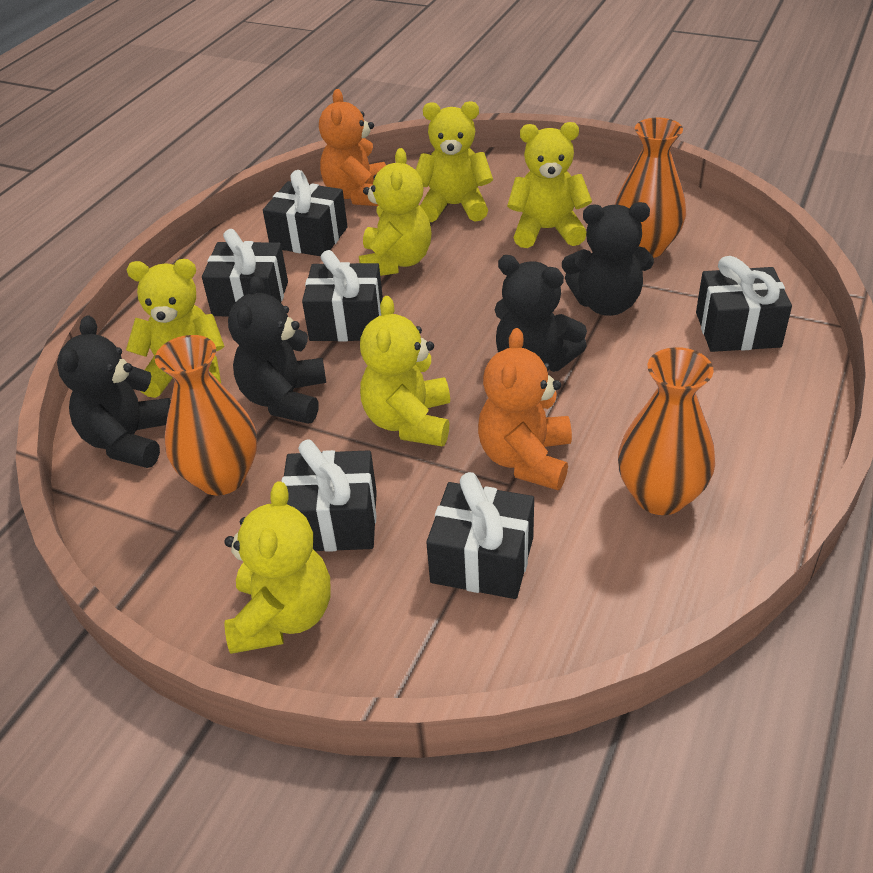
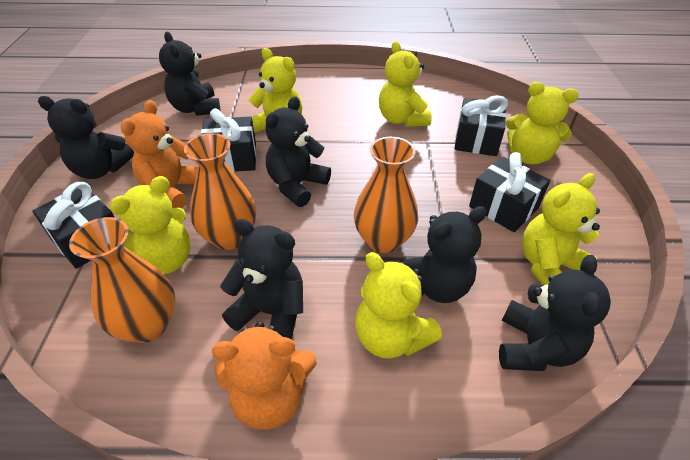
black gift: 6 -> 4
black teddy bear: 4 -> 6

